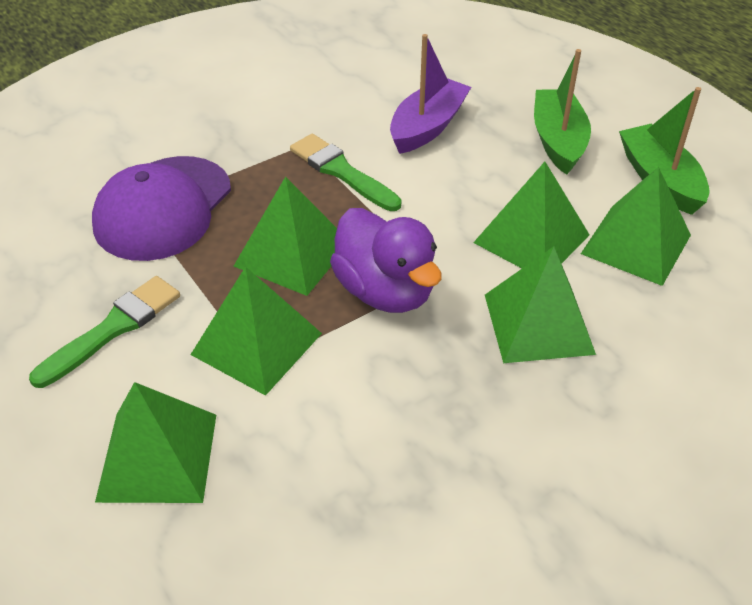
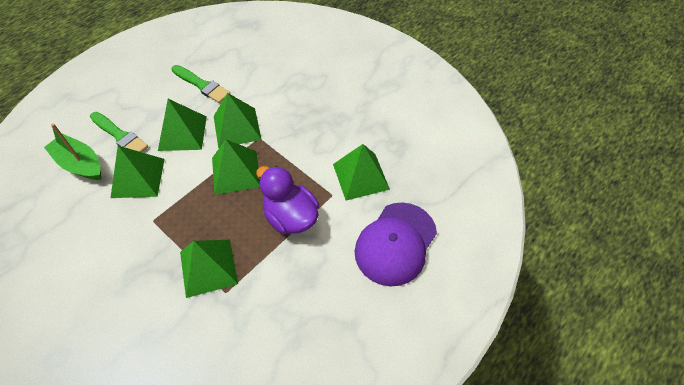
green boat: 2 -> 1
purple boat: 1 -> 0

